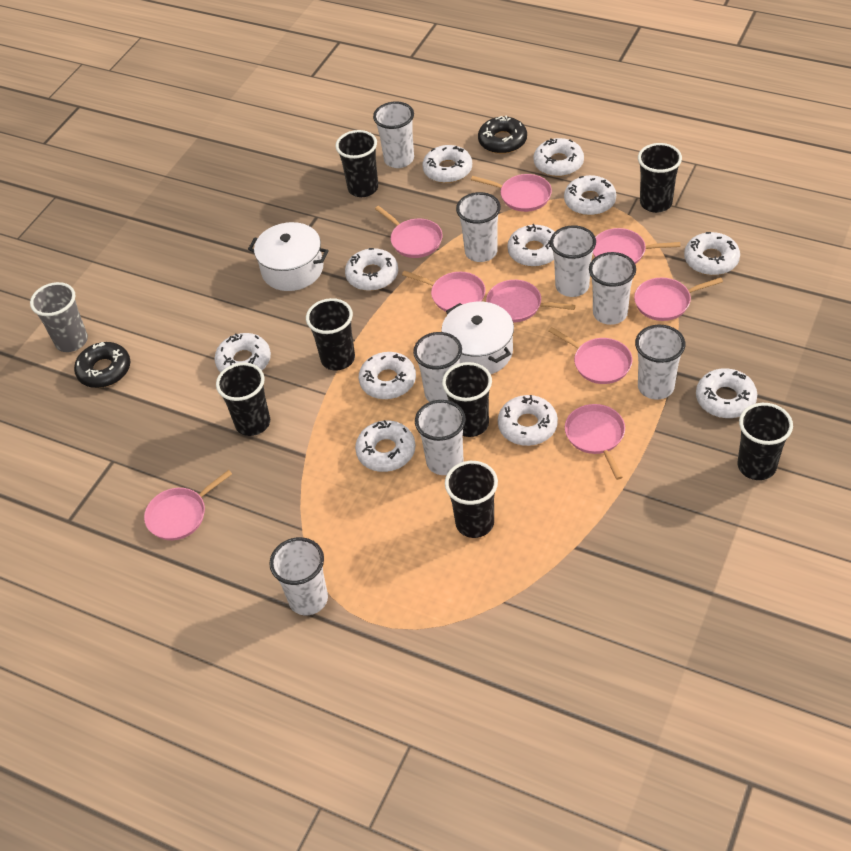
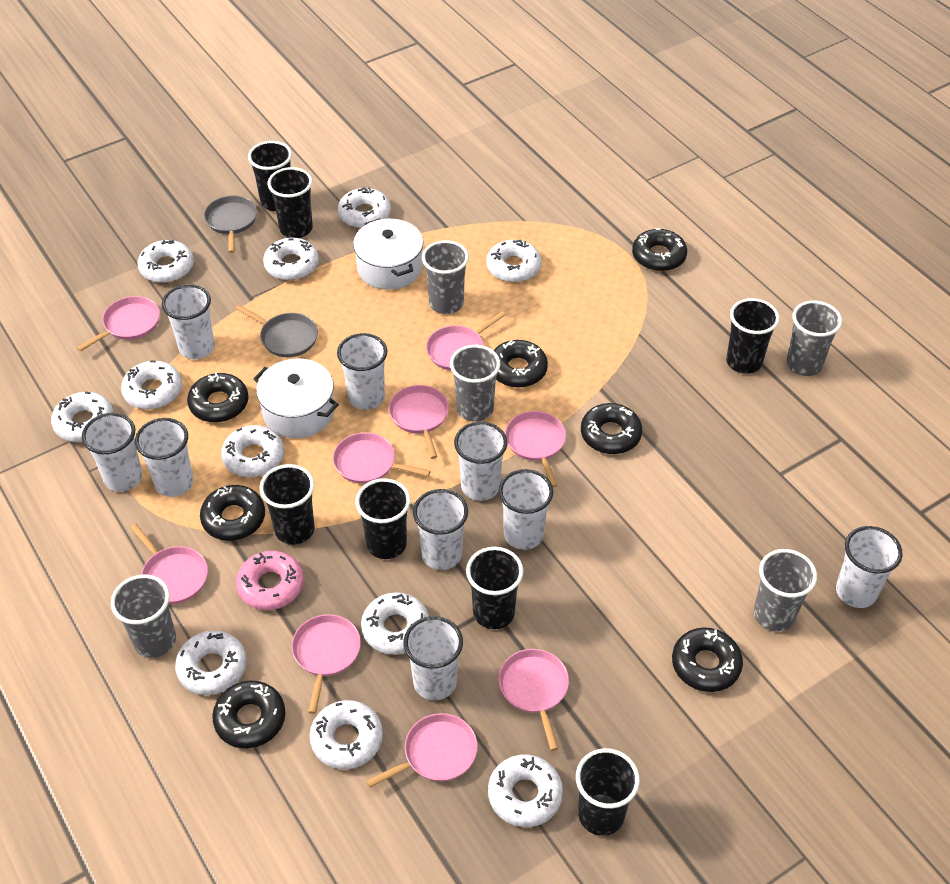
black donut: 2 -> 7
grey cup: 1 -> 5
grey pan: 0 -> 2
pink donut: 0 -> 1
white cup: 8 -> 9

